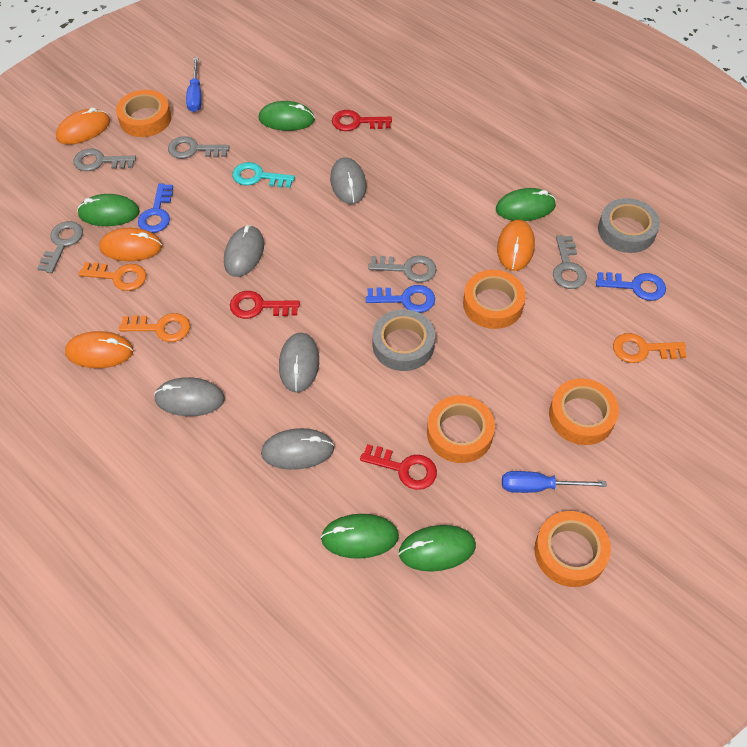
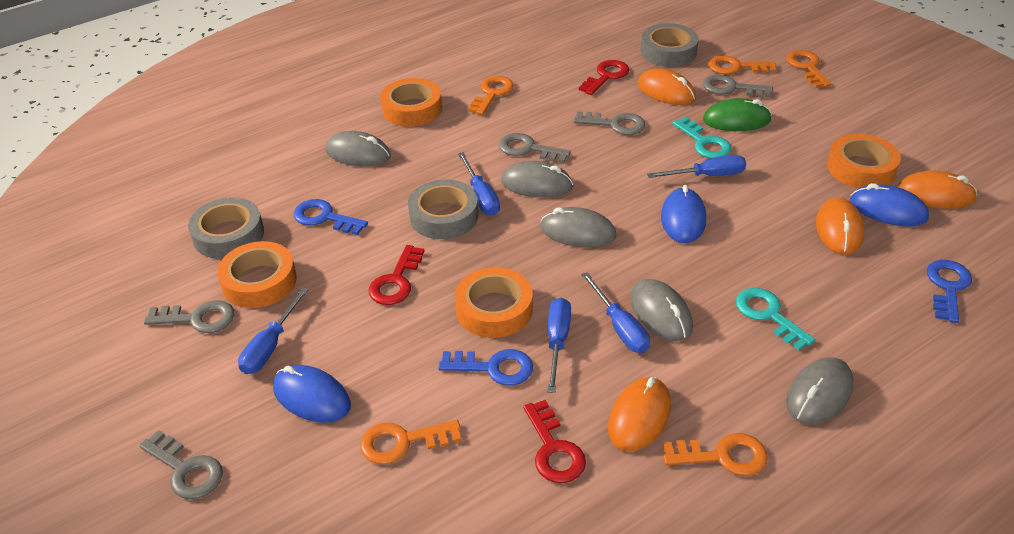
blue mouse: 0 -> 3
blue screwdriver: 2 -> 5
green mouse: 5 -> 1
grey tape: 2 -> 3
orange key: 3 -> 5
orange tape: 5 -> 4
turquoise key: 1 -> 2

